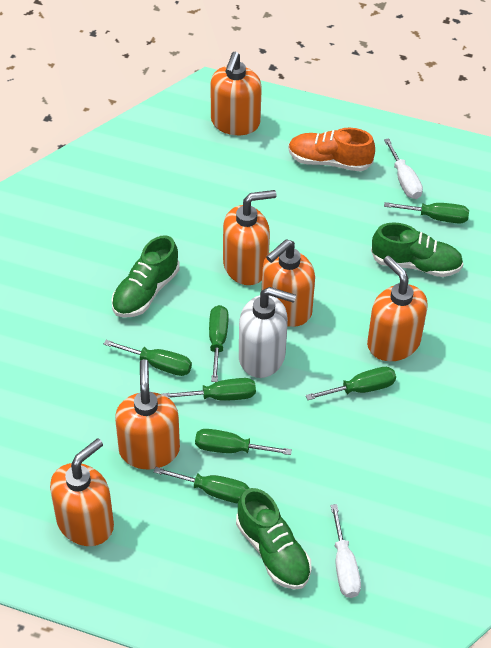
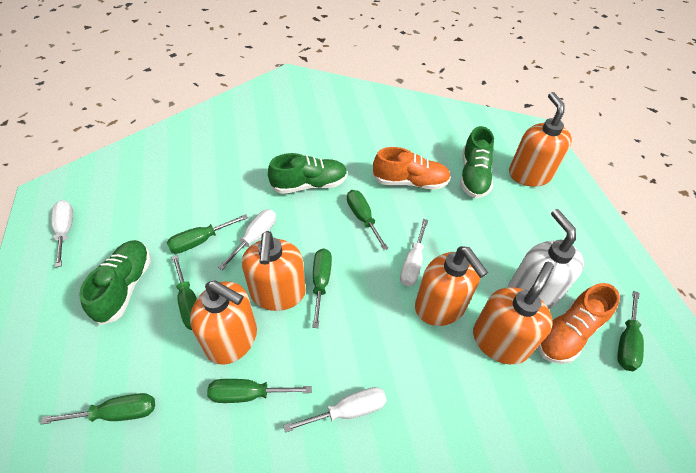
orange shoe: 1 -> 2
orange soap dispenser: 6 -> 5
white screwdriver: 2 -> 4

